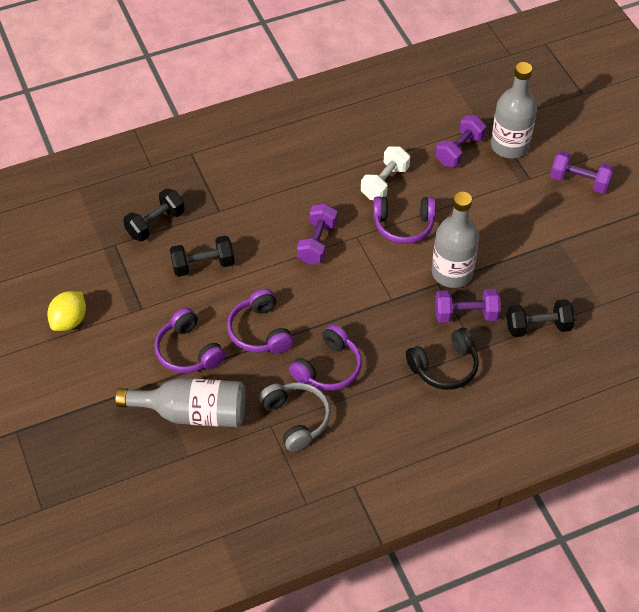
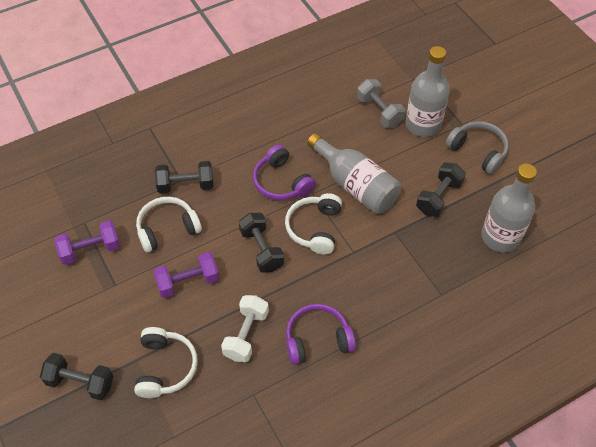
black dumbbell: 3 -> 4
black headphones: 1 -> 0
grey dumbbell: 0 -> 1
purple dumbbell: 4 -> 2
purple headphones: 4 -> 2
white headphones: 0 -> 3
yellow lemon: 1 -> 0

